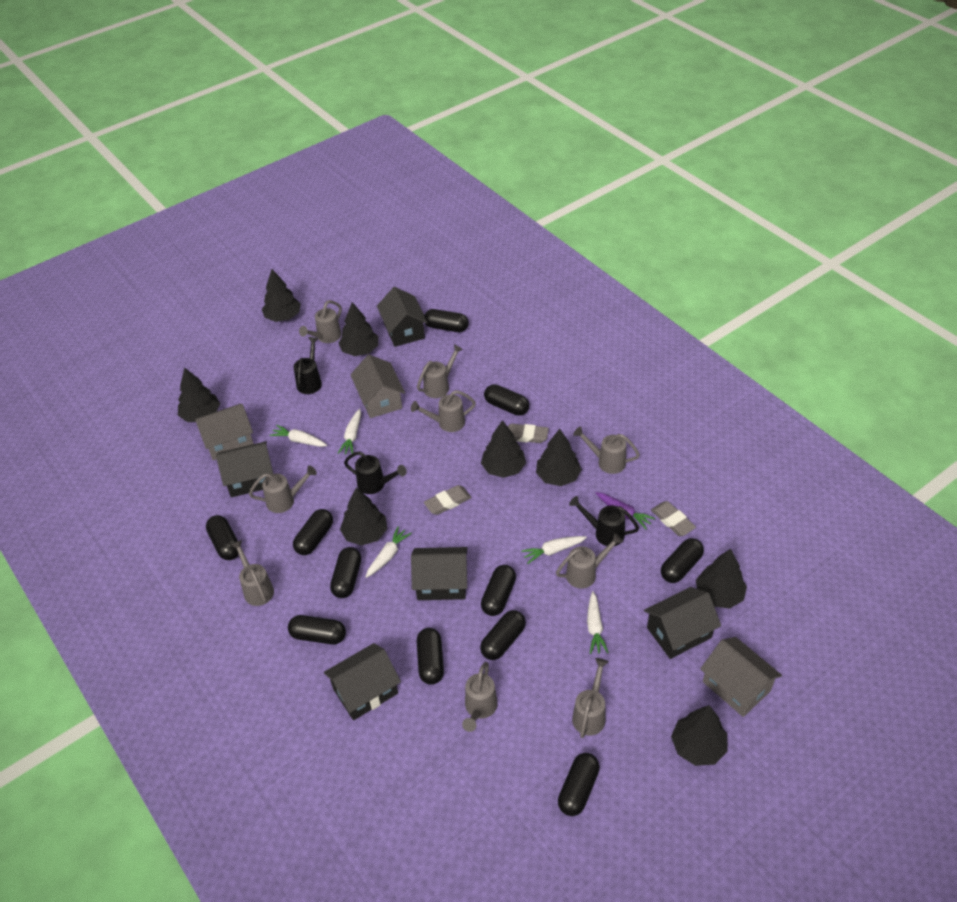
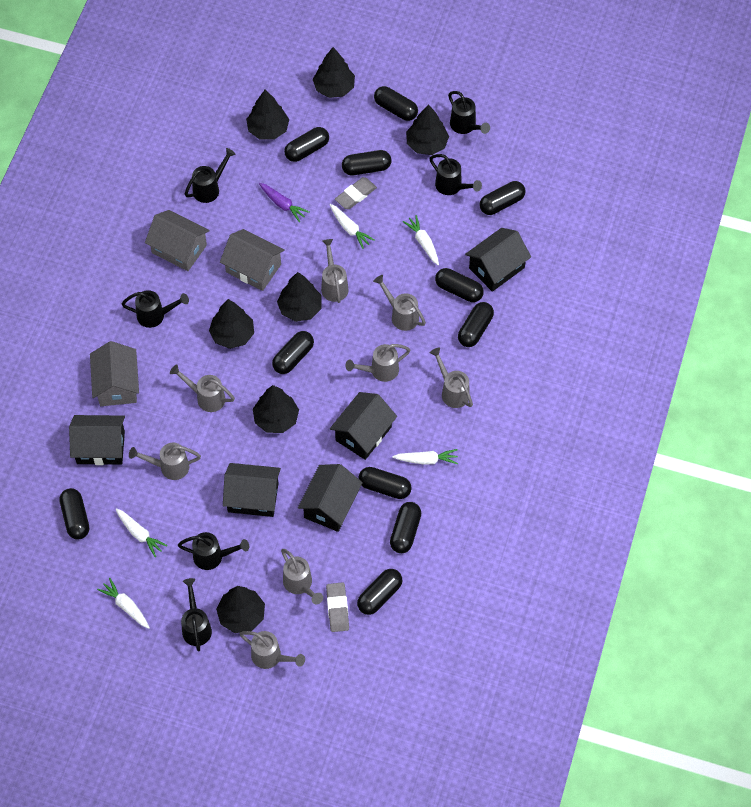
black tree: 8 -> 7
black watering can: 3 -> 6
grey eraser: 3 -> 2
grey watering can: 9 -> 8

